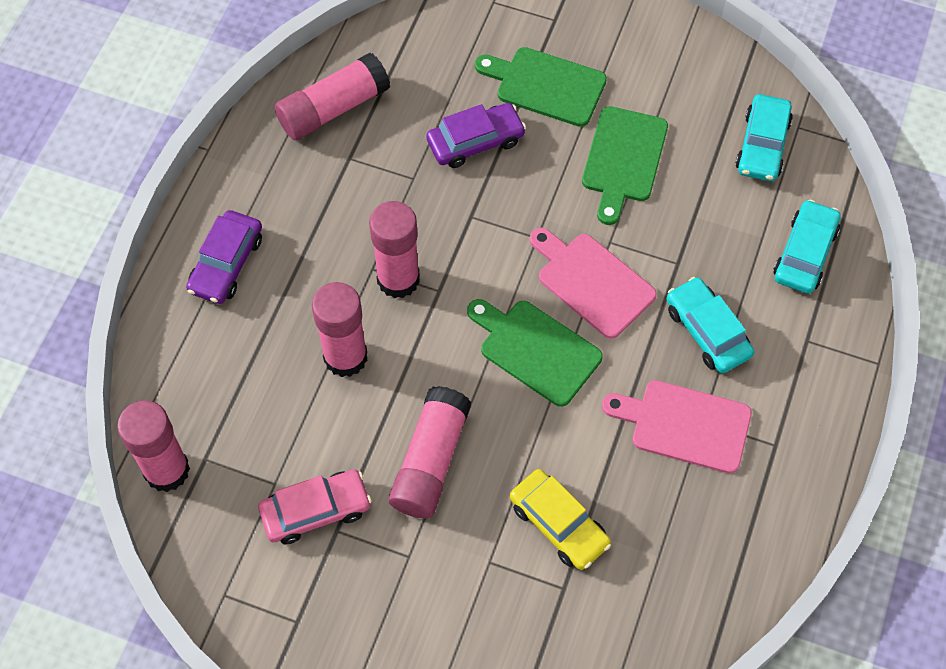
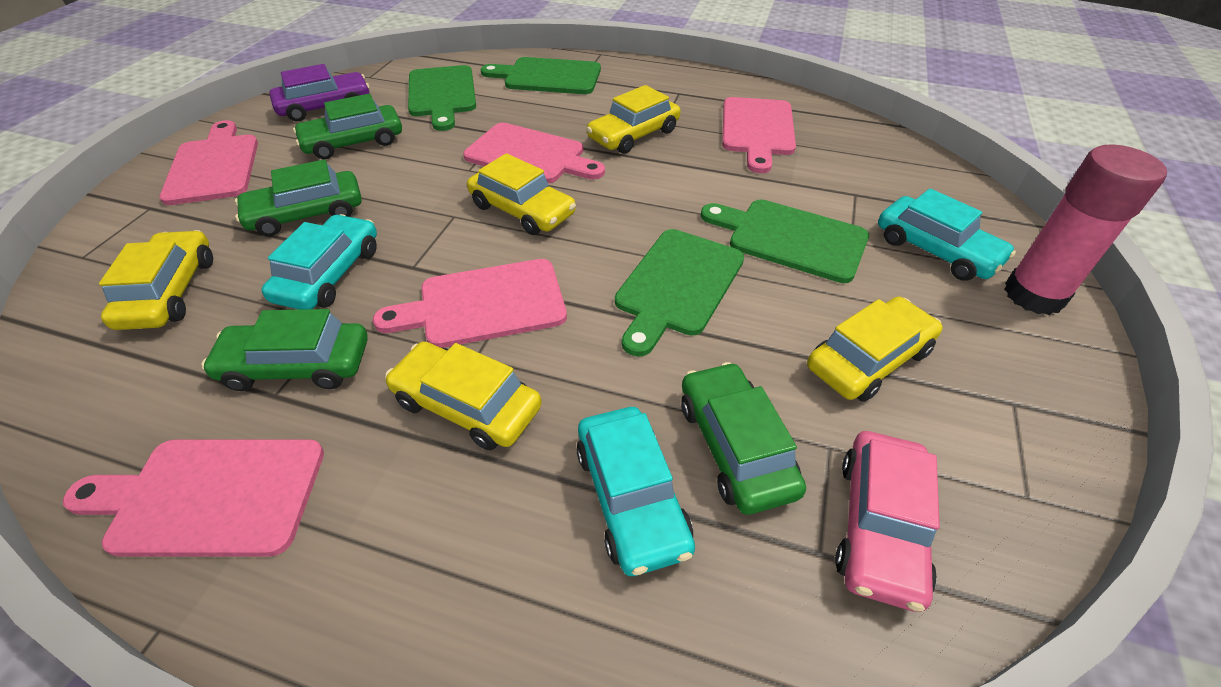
green car: 0 -> 4
green cutting board: 3 -> 4
pink cutting board: 2 -> 5
pink glue stick: 5 -> 1
purple car: 2 -> 1
yellow car: 1 -> 5

